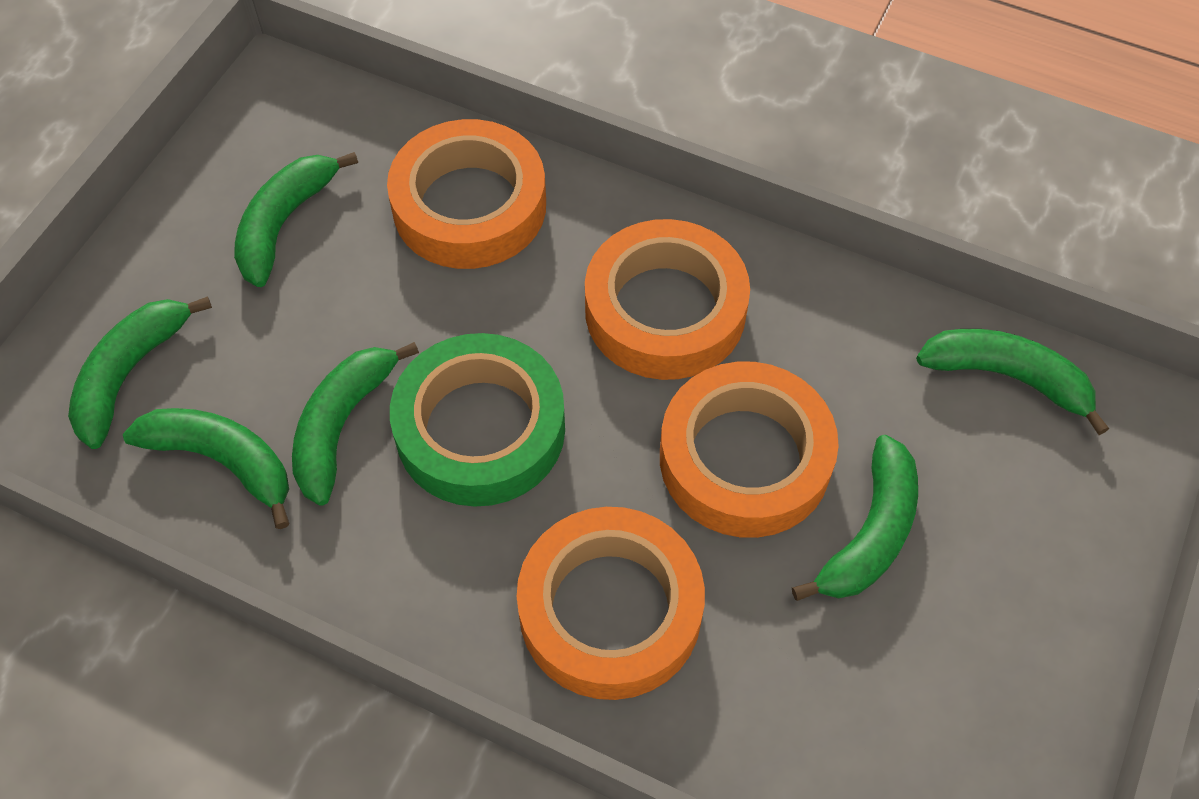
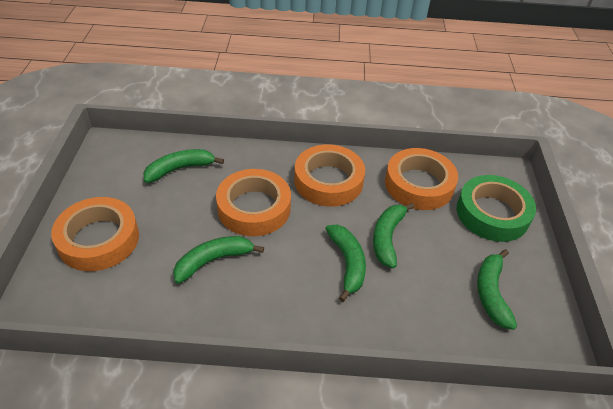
green banana: 6 -> 5

